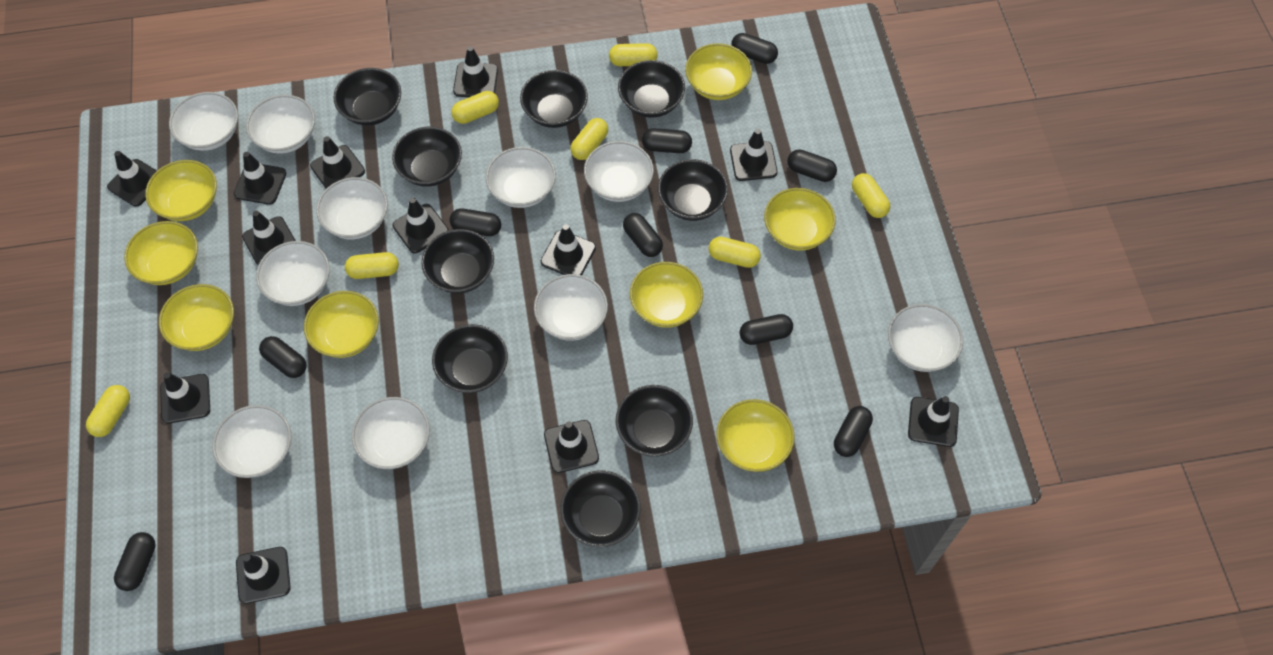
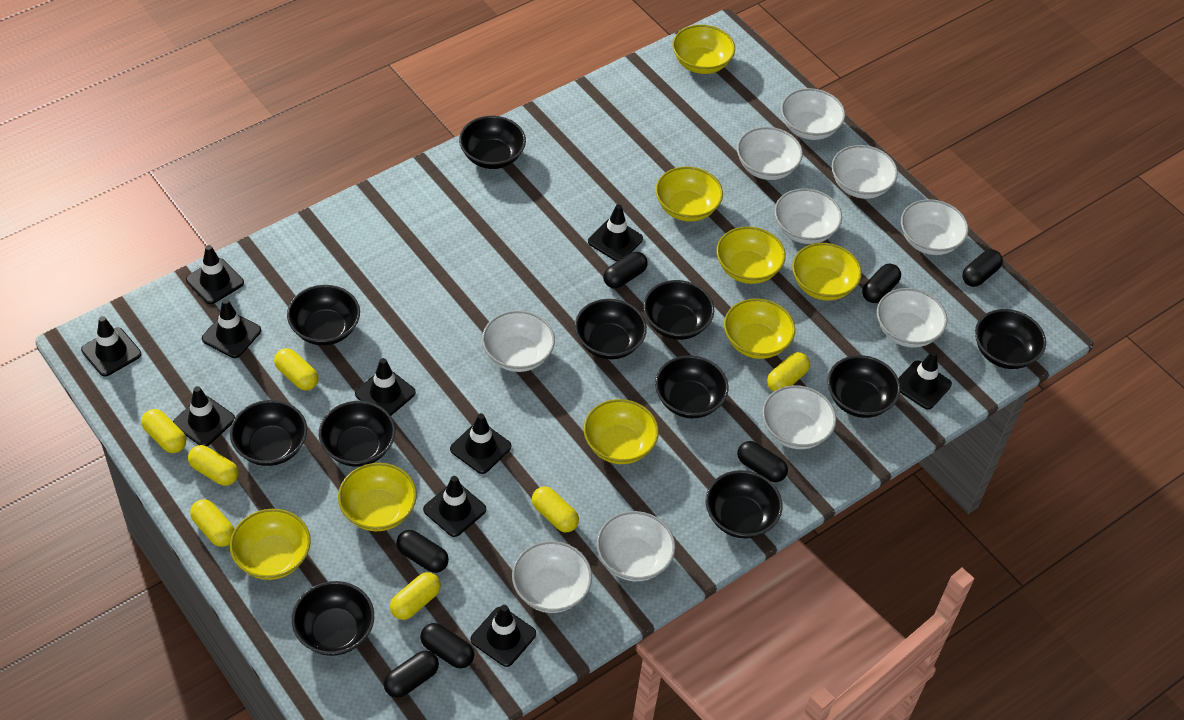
black bowl: 9 -> 11
black capsule: 9 -> 7
black traffic cone: 12 -> 10

